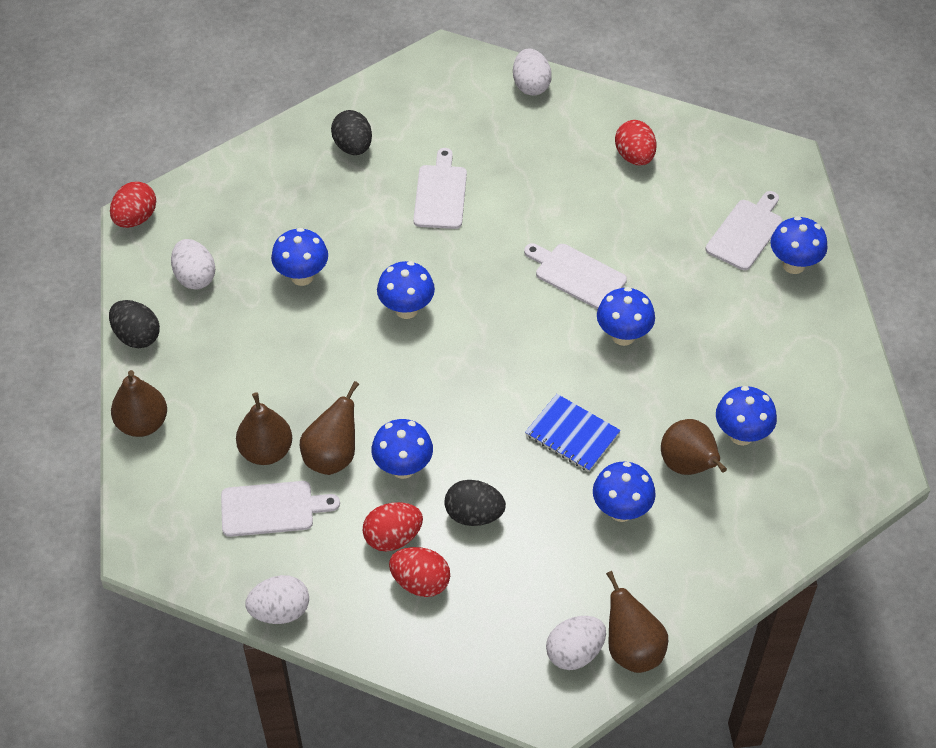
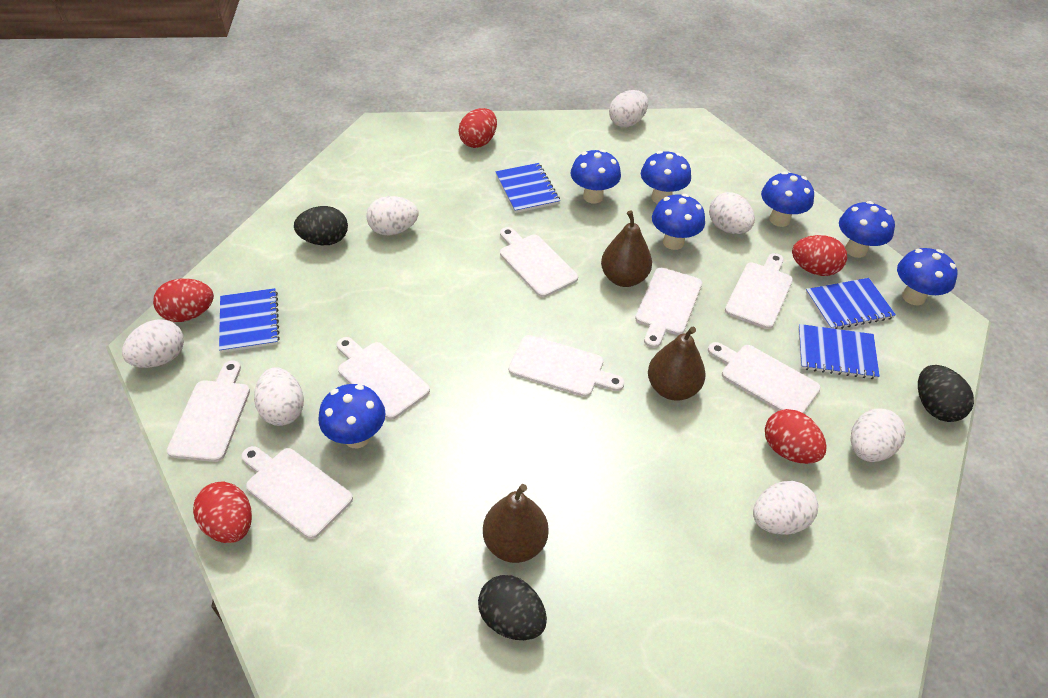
blue notebook: 1 -> 4
brown pear: 5 -> 3
red egg: 4 -> 5
white cutting board: 4 -> 8
white egg: 4 -> 7

